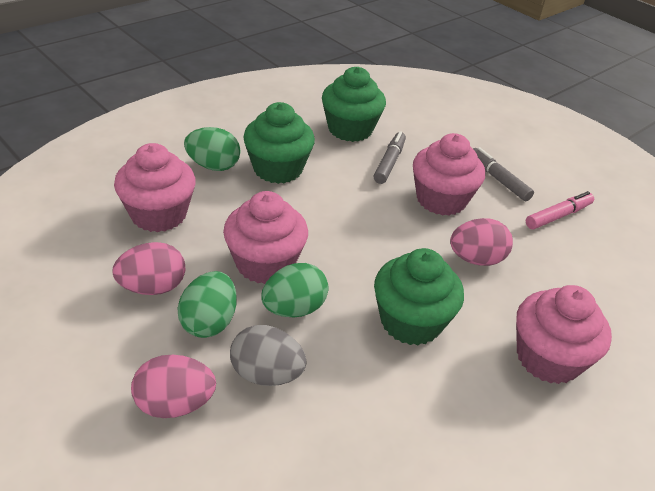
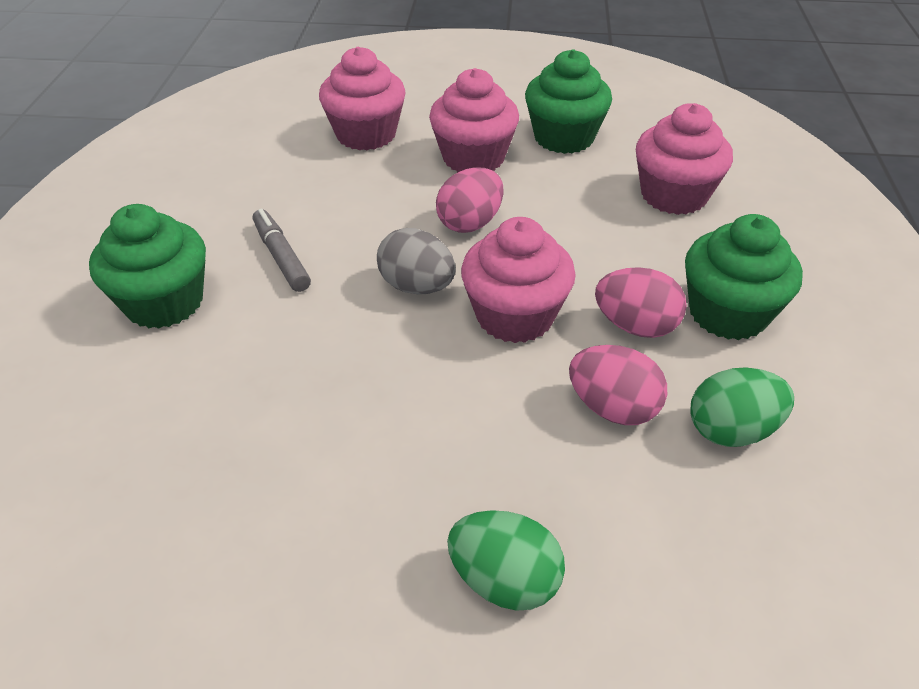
green egg: 3 -> 2
grey marker: 2 -> 1
pink marker: 1 -> 0

